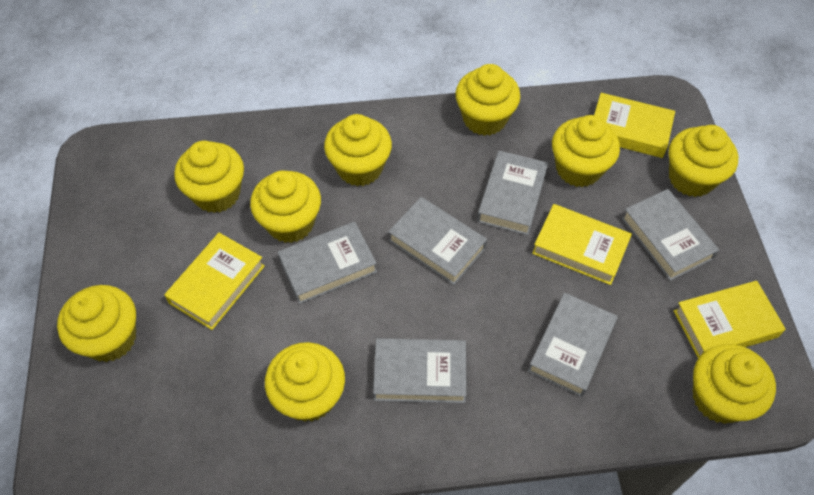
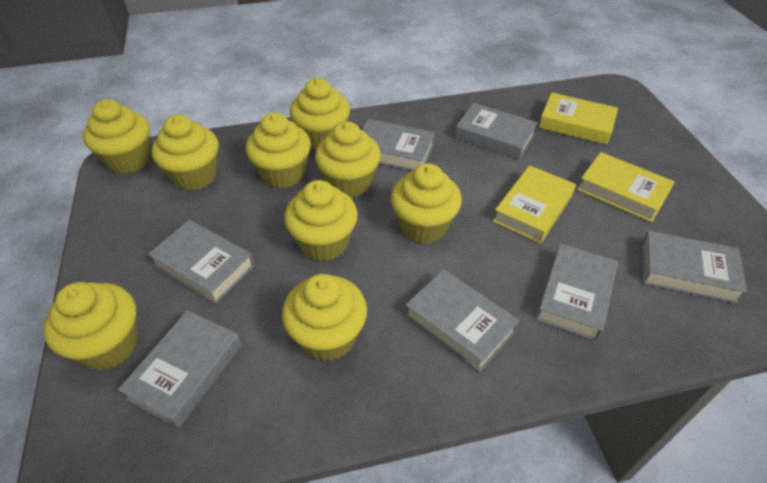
grey book: 6 -> 7
yellow book: 4 -> 3

